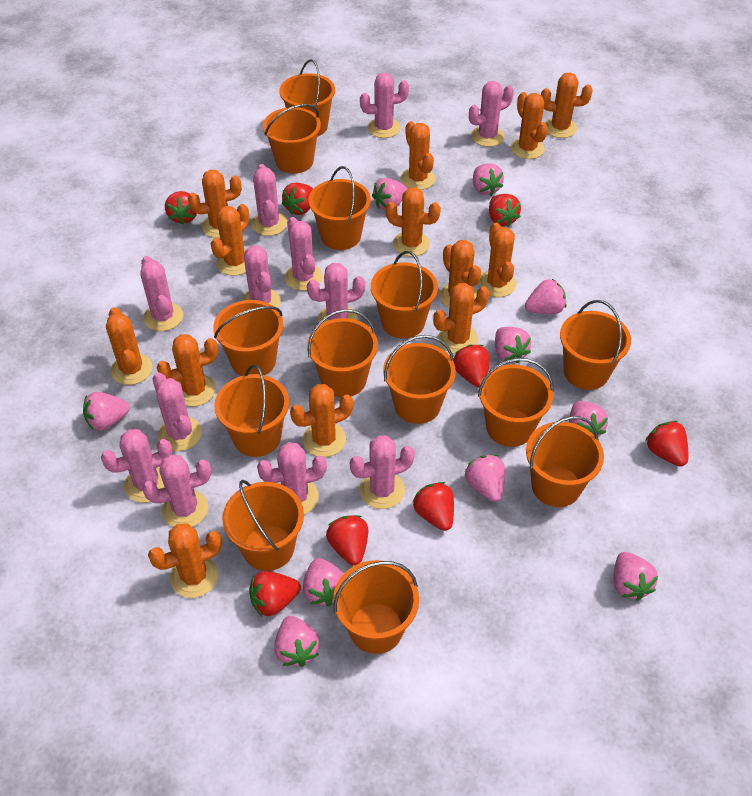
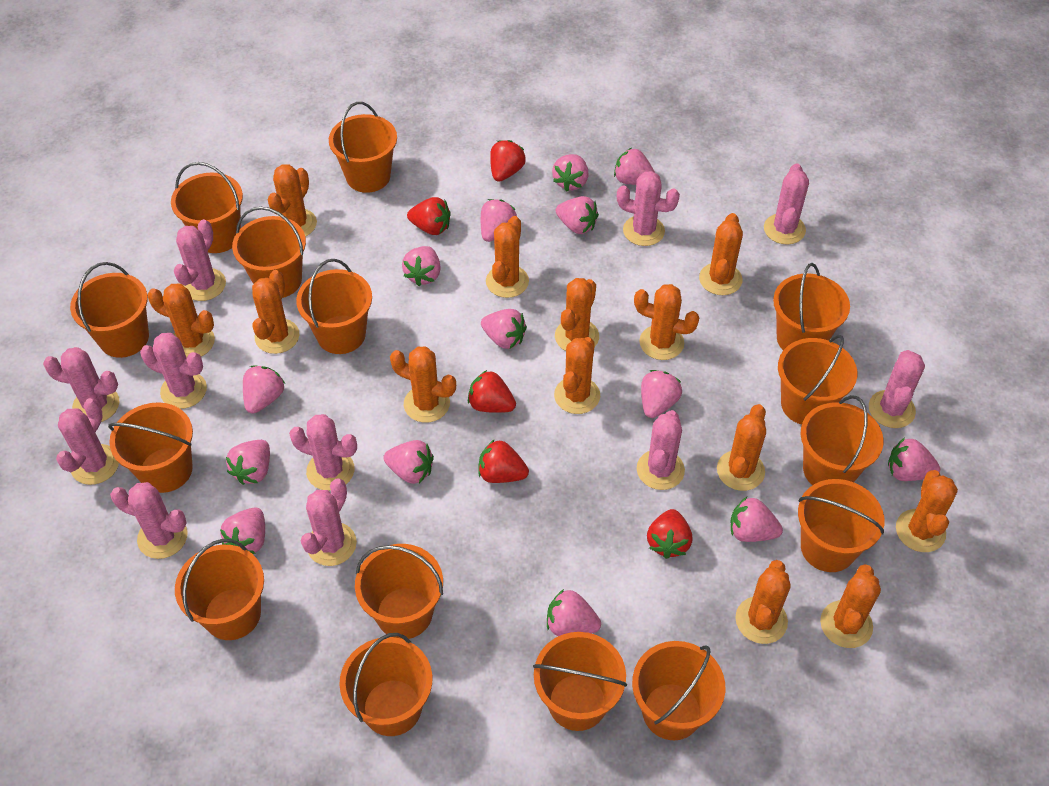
orange bucket: 13 -> 15
pink cactus: 12 -> 11
pink strawberry: 10 -> 14
red strawberry: 8 -> 5

